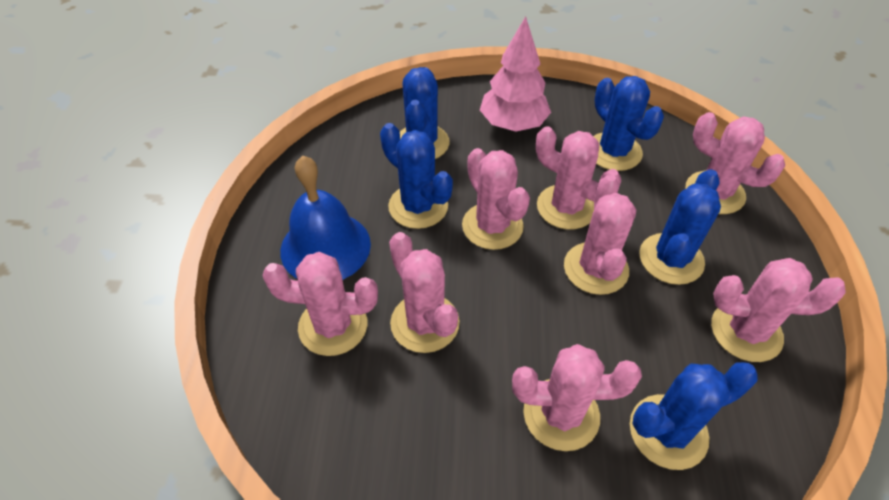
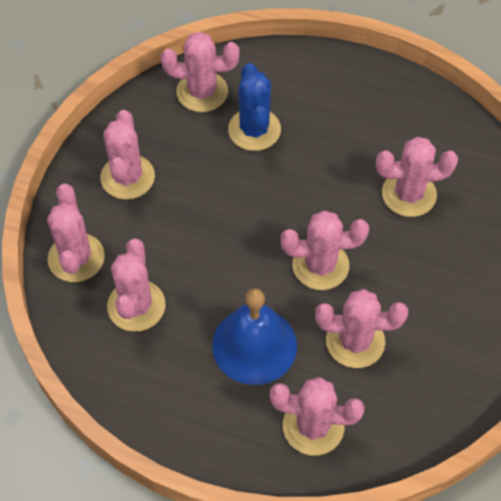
blue cactus: 5 -> 1
pink tree: 1 -> 0

